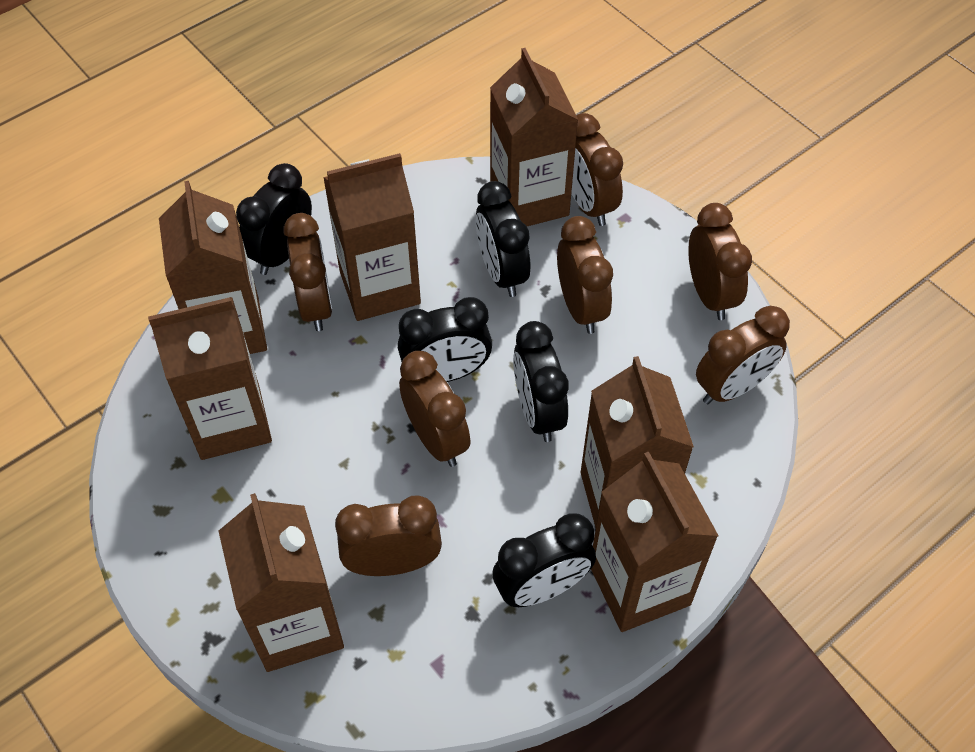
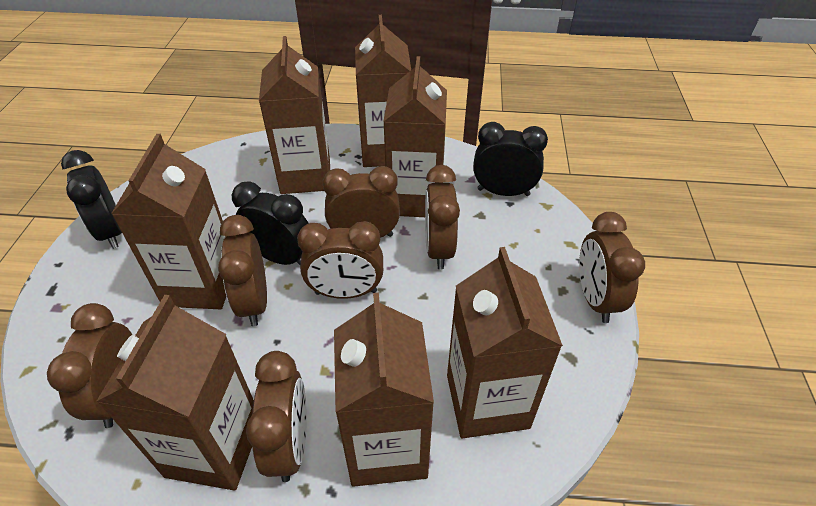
black clock: 5 -> 3

